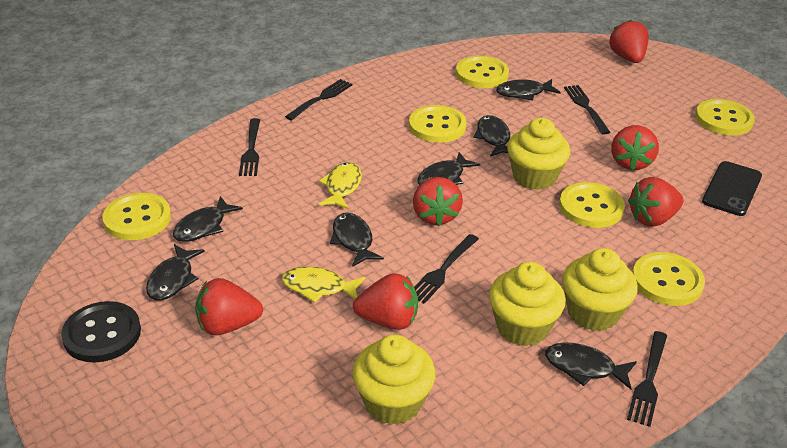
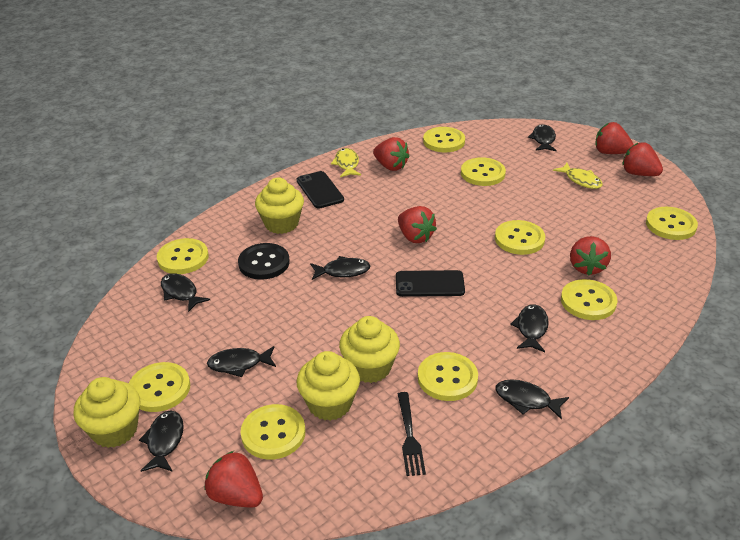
black fork: 5 -> 1
black phone: 1 -> 2
yellow button: 6 -> 9

